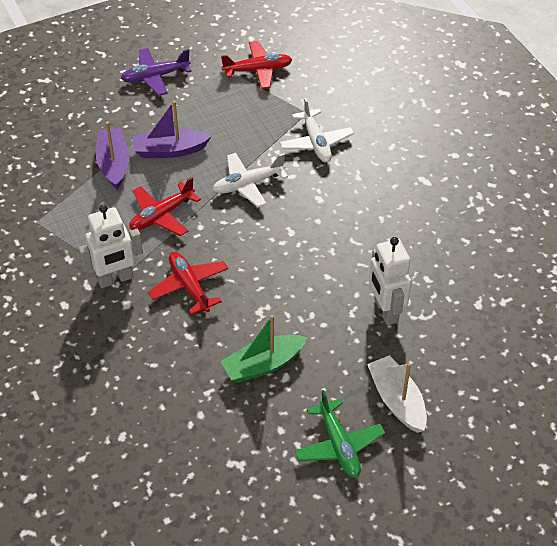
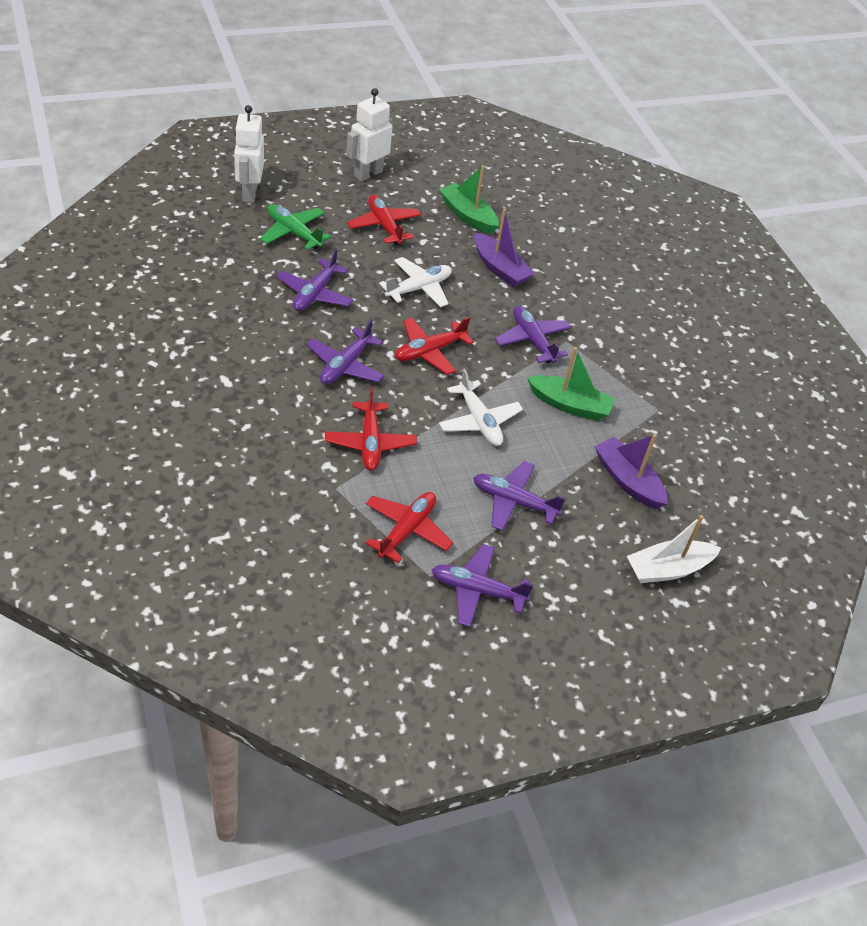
green boat: 1 -> 2
purple plane: 1 -> 5
red plane: 3 -> 4

